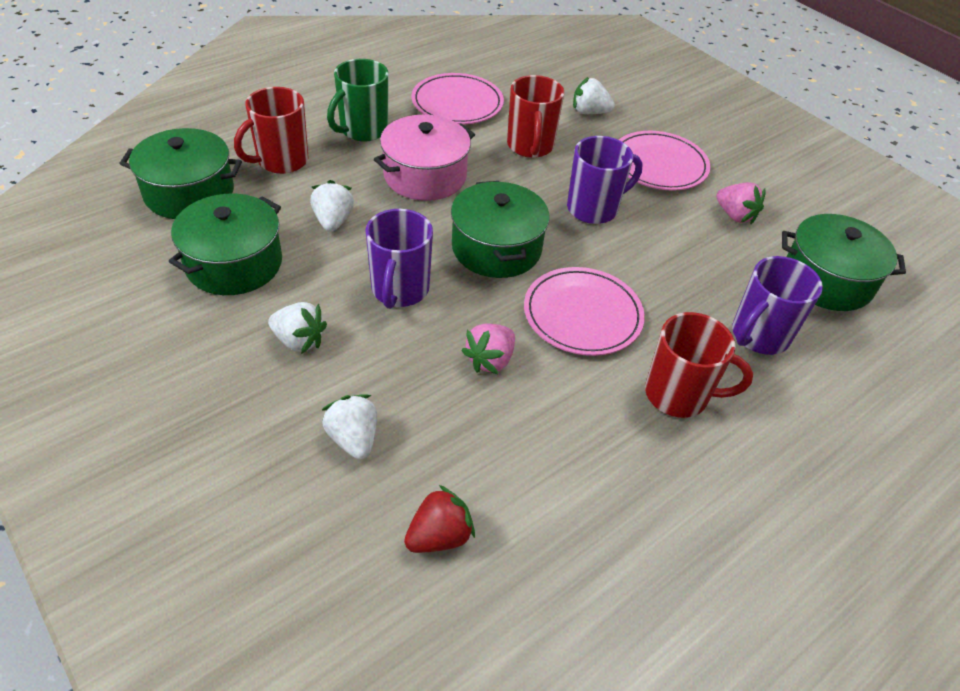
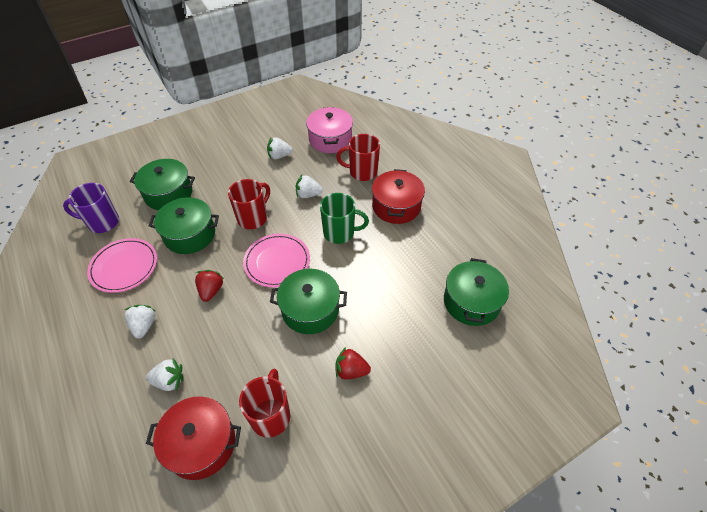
pink plate: 3 -> 2
pink strawberry: 2 -> 0
purple mug: 3 -> 1
red pot: 0 -> 2
red strawberry: 1 -> 2

